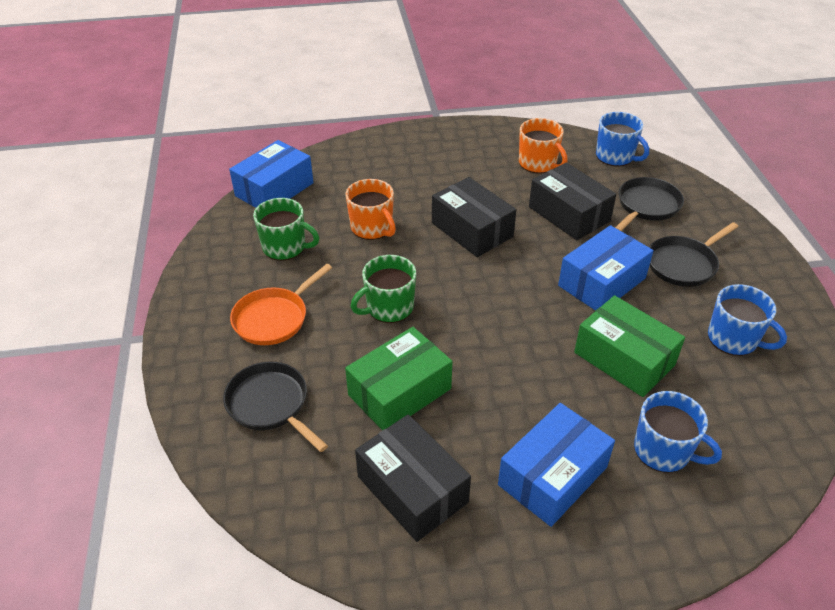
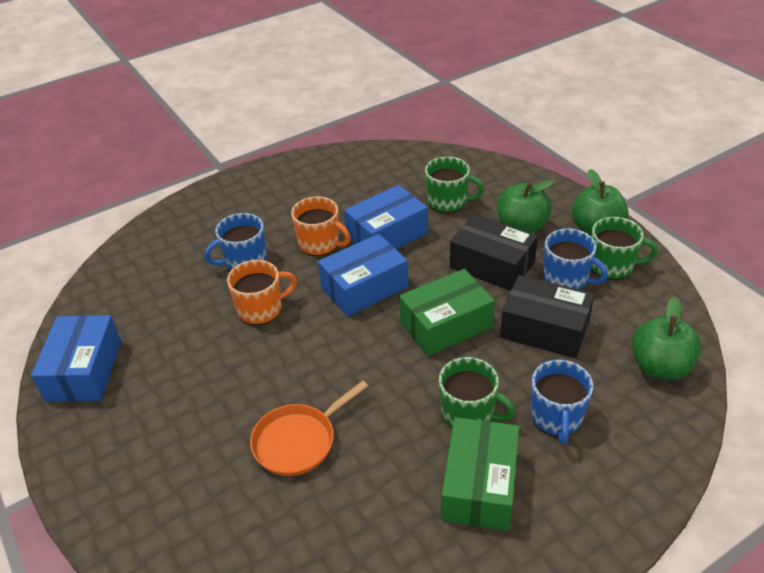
black box: 3 -> 2
black pan: 3 -> 0
green apple: 0 -> 3
green mug: 2 -> 3

